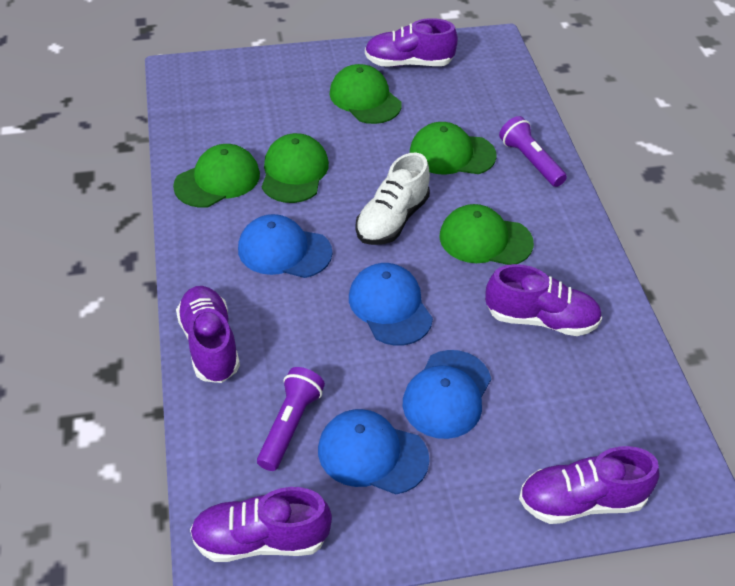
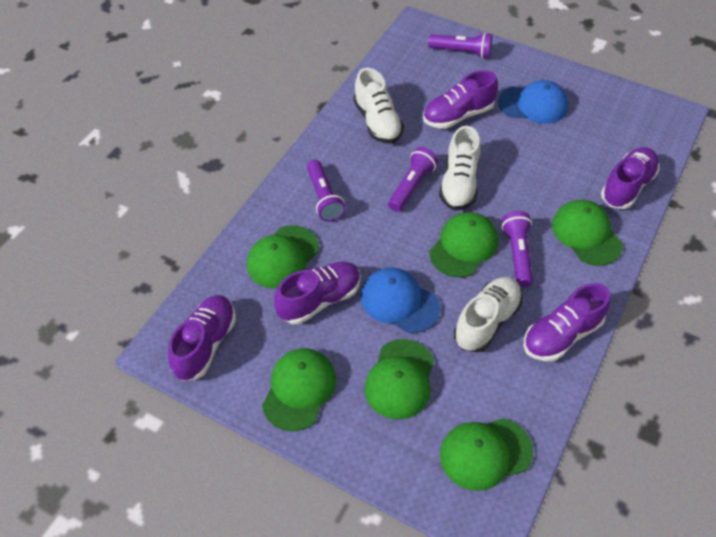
blue cap: 4 -> 2
green cap: 5 -> 6
purple flashlight: 2 -> 4
white shoe: 1 -> 3

